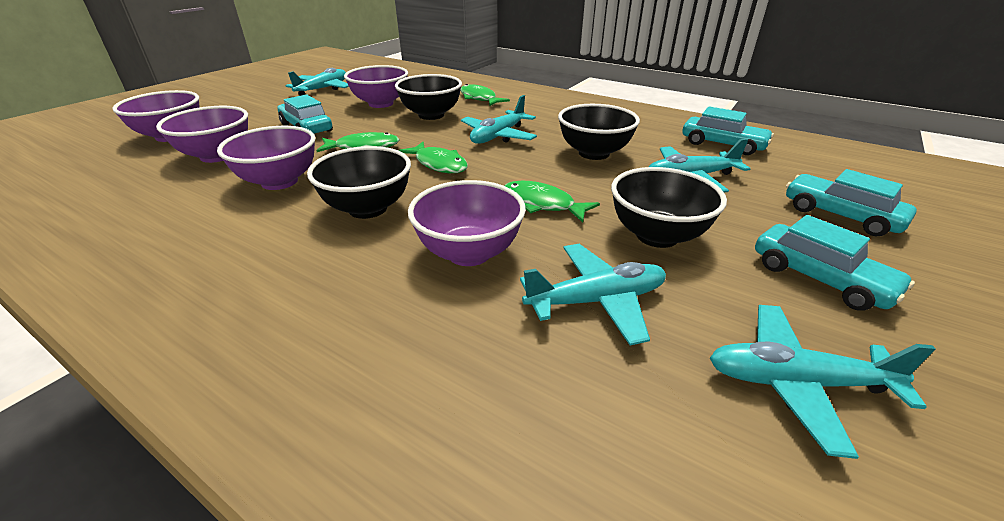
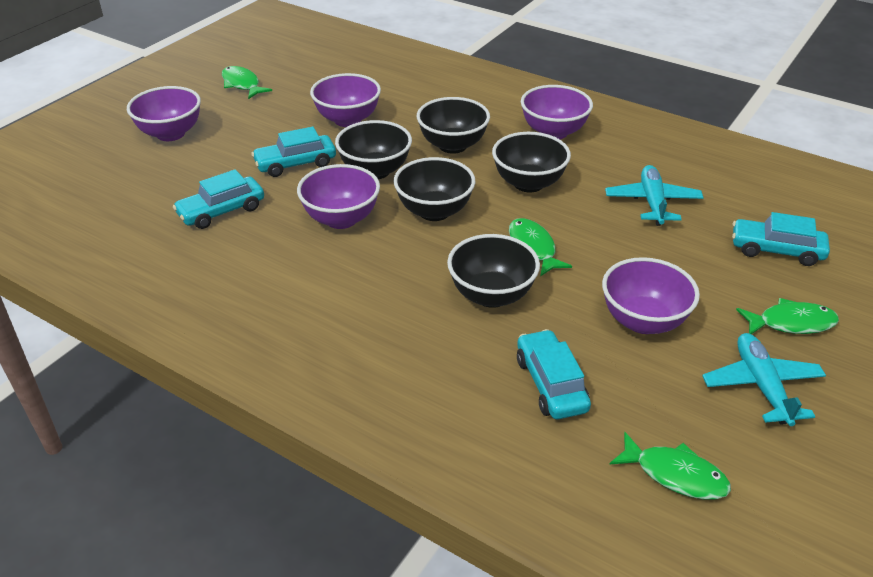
black bowl: 4 -> 5
turquoise plane: 5 -> 2

